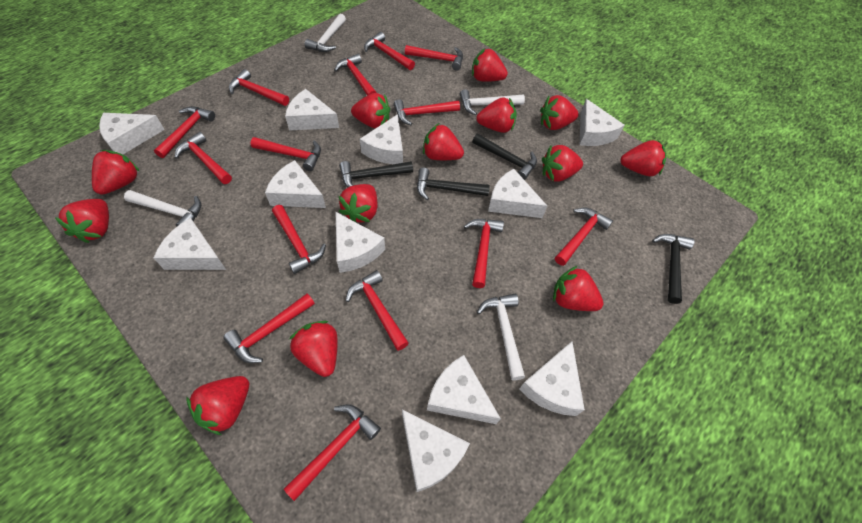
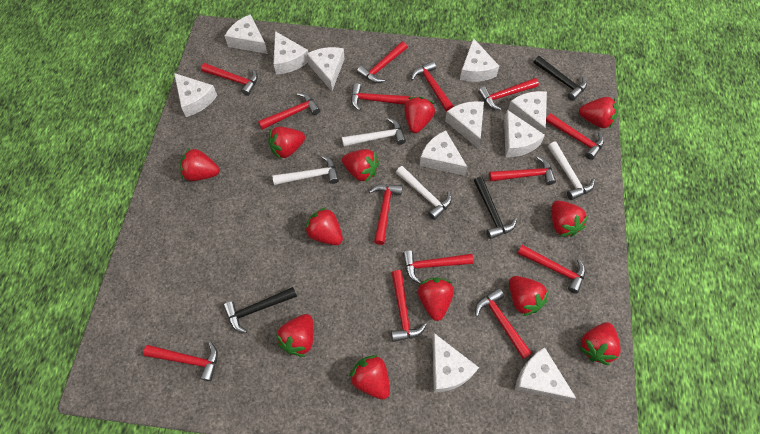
black hammer: 4 -> 3
red strawberry: 13 -> 12

